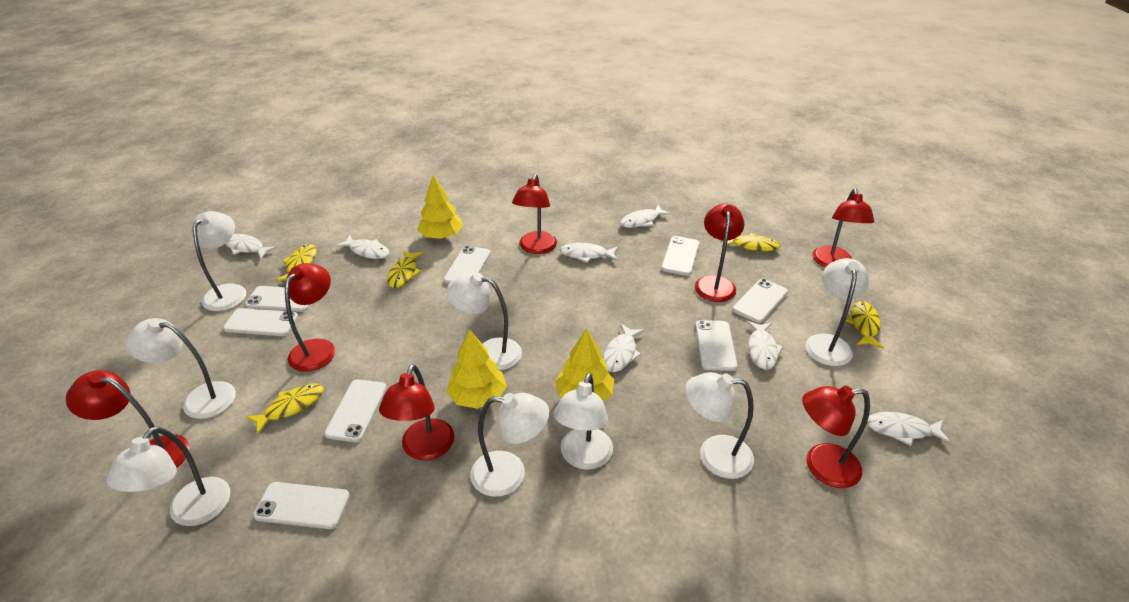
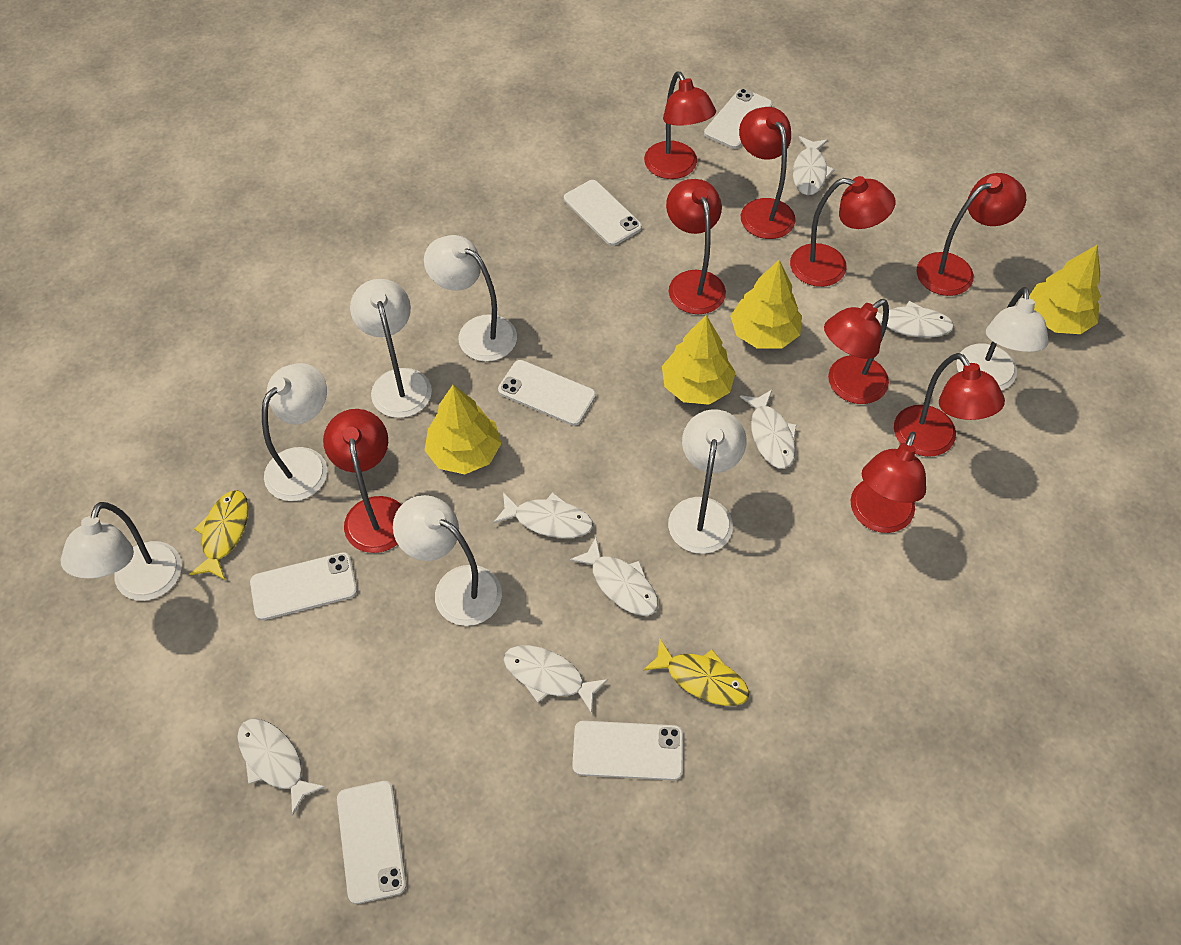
red lamp: 7 -> 9
white lamp: 8 -> 7
white phone: 8 -> 6
yellow fish: 5 -> 2
yellow tree: 3 -> 4

